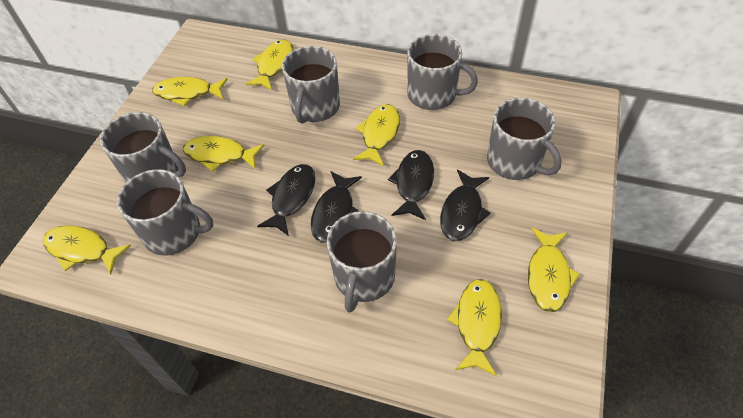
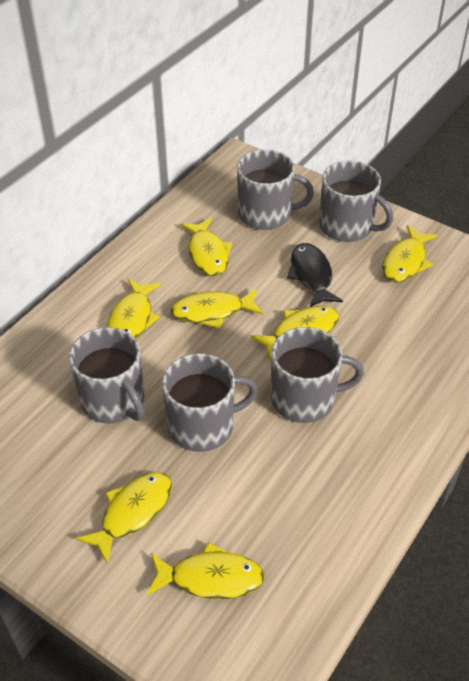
black fish: 4 -> 1
grey mug: 6 -> 5

